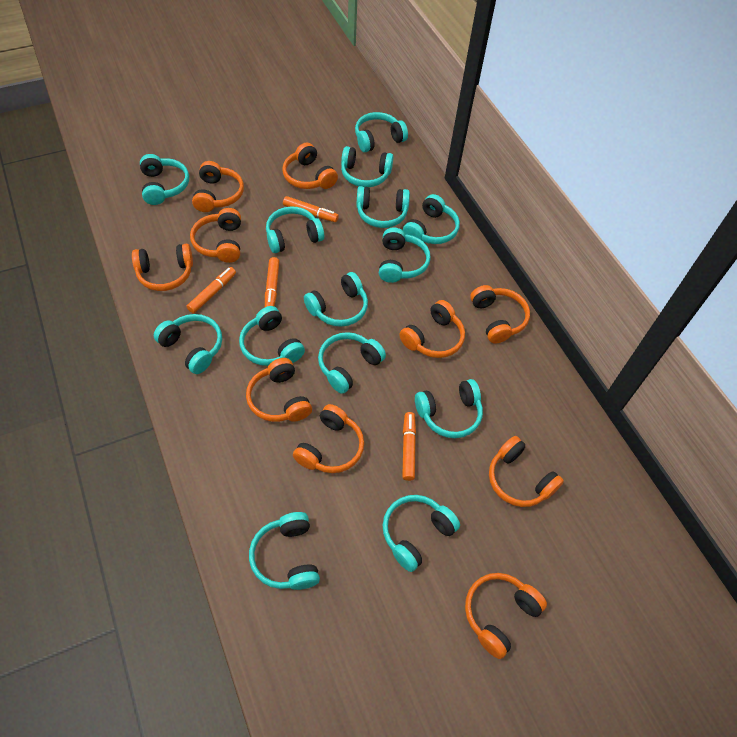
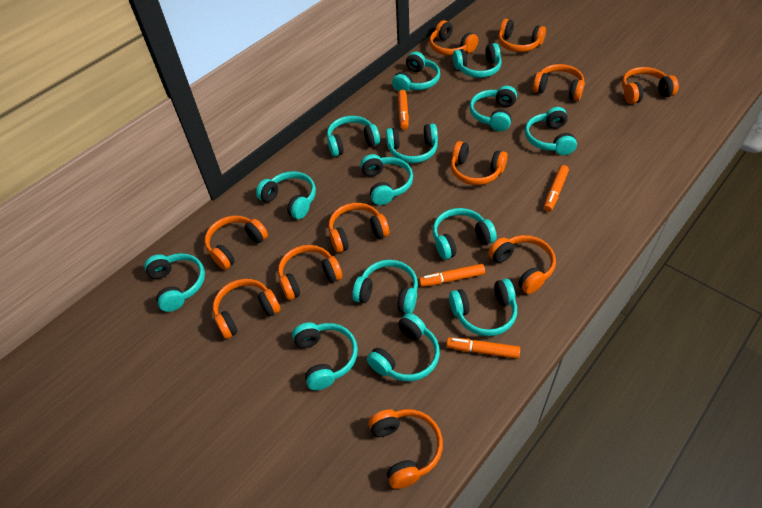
orange headphones: 10 -> 11

